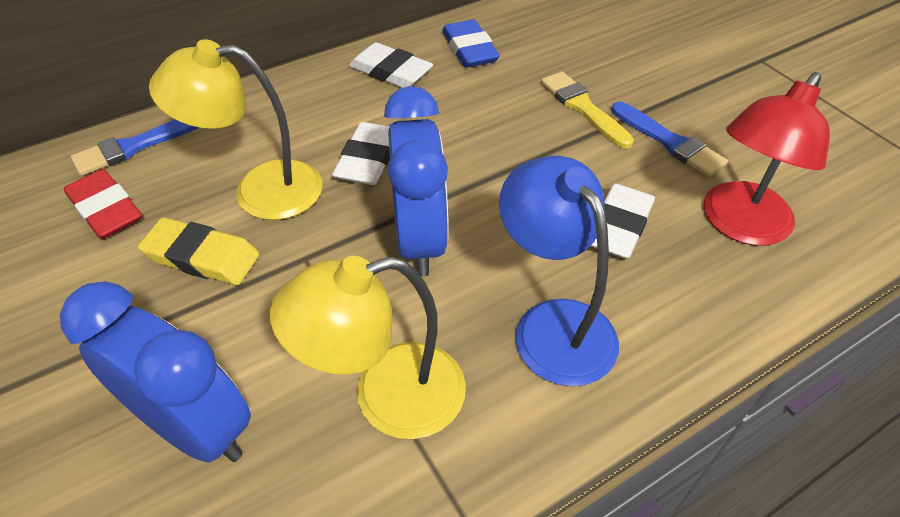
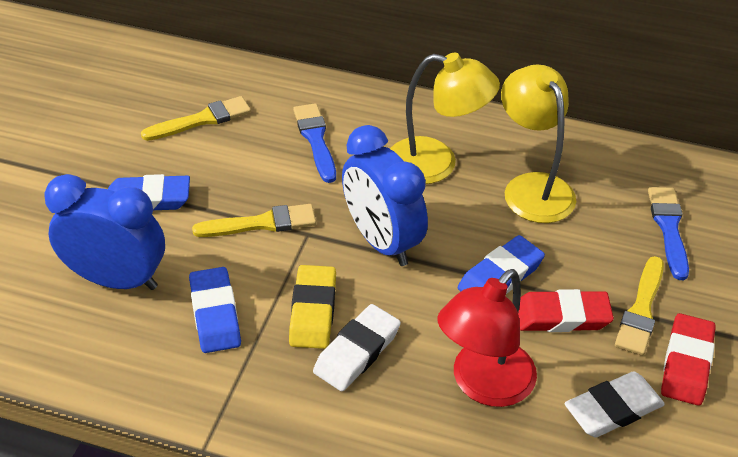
blue eraser: 1 -> 3
blue lamp: 1 -> 0
red eraser: 1 -> 2
white eraser: 3 -> 2
yellow brush: 1 -> 3

